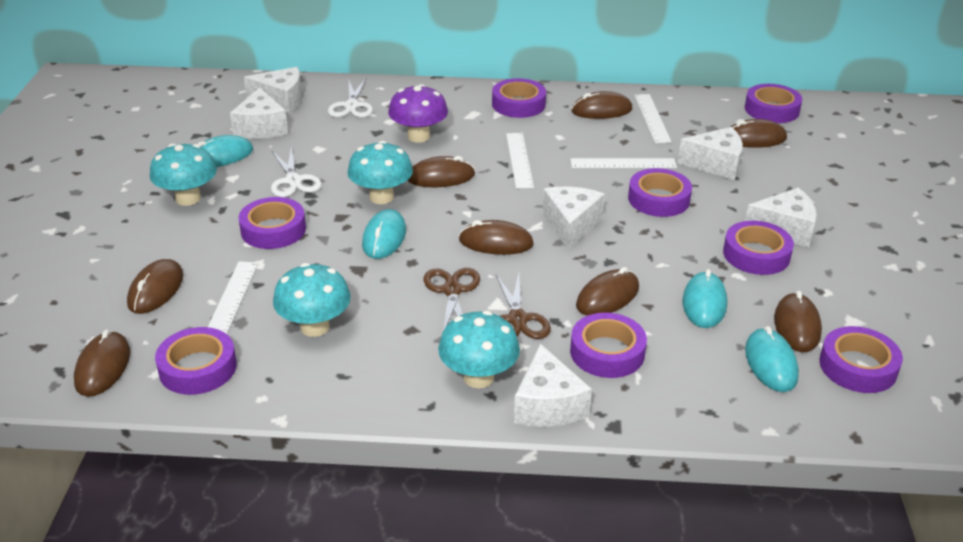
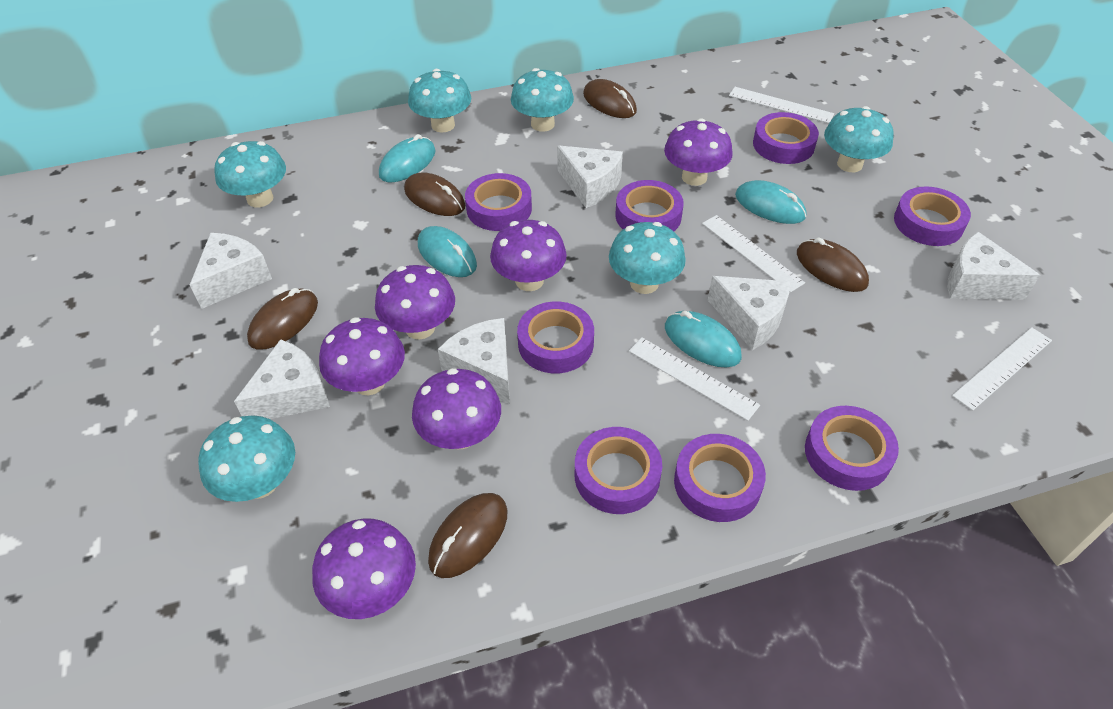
brown mouse: 8 -> 5
brown scissors: 2 -> 0
purple mushroom: 1 -> 6
turquoise mushroom: 4 -> 6
white scissors: 2 -> 0

